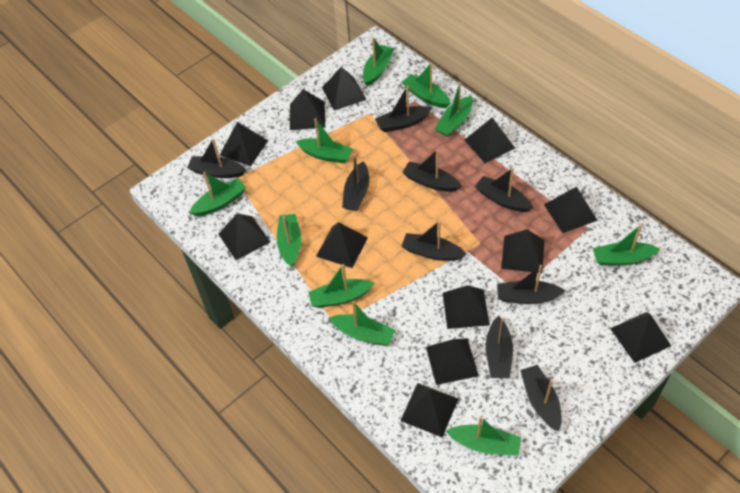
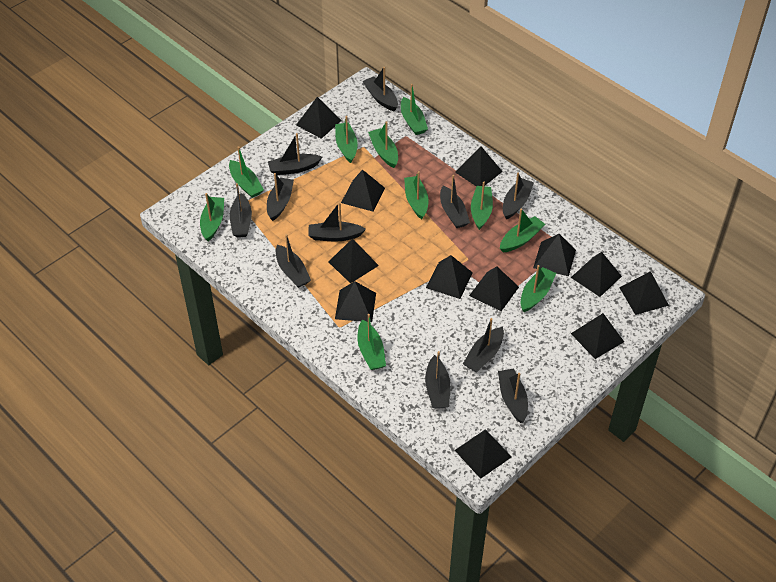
black boat: 9 -> 11

